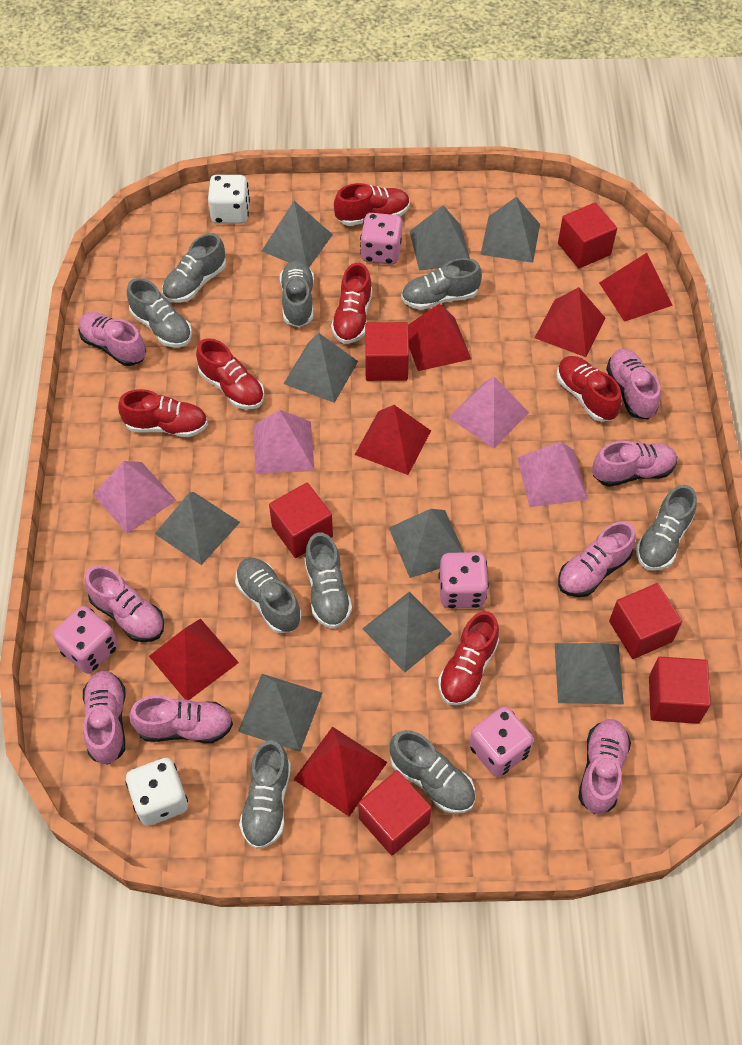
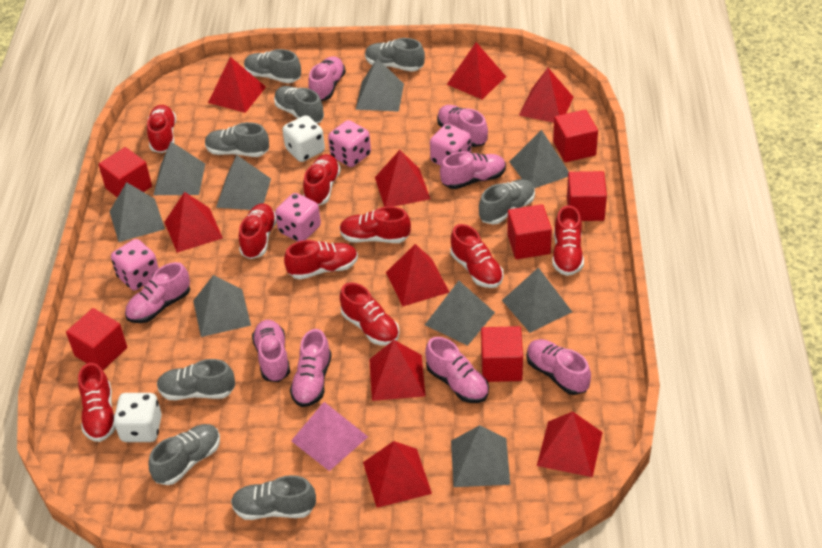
grey shoe: 9 -> 8
pink pyramid: 4 -> 1
red pyramid: 6 -> 9
red shoe: 6 -> 9

